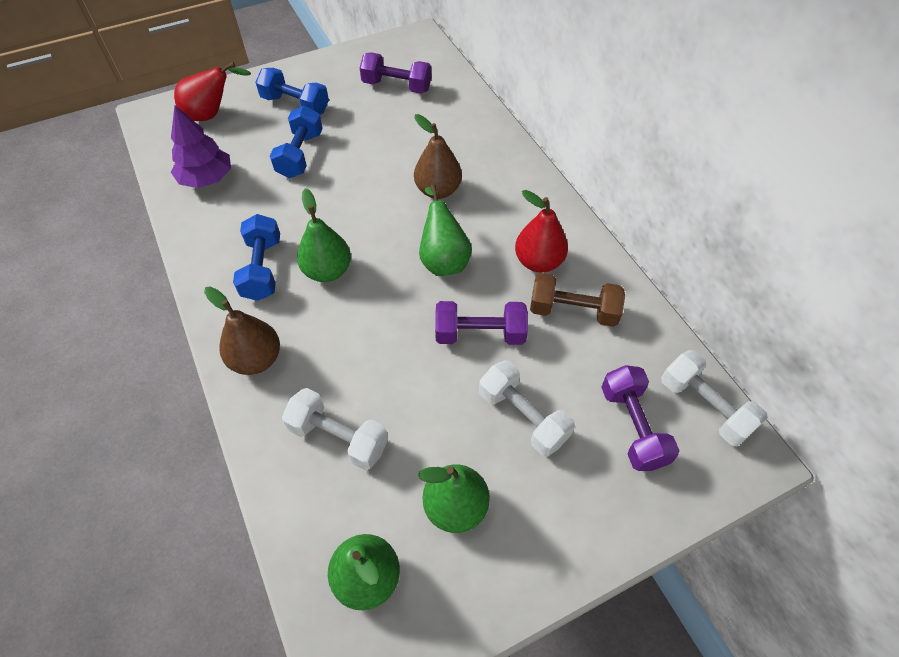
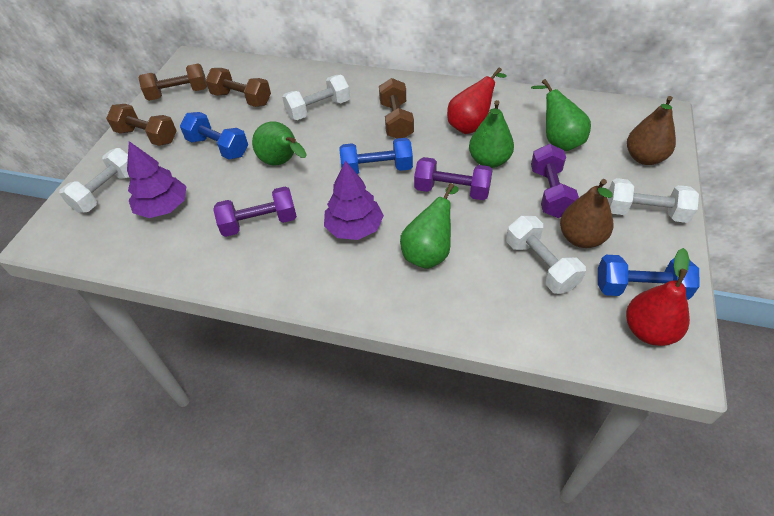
brown dumbbell: 1 -> 4
purple tree: 1 -> 2
white dumbbell: 3 -> 4

